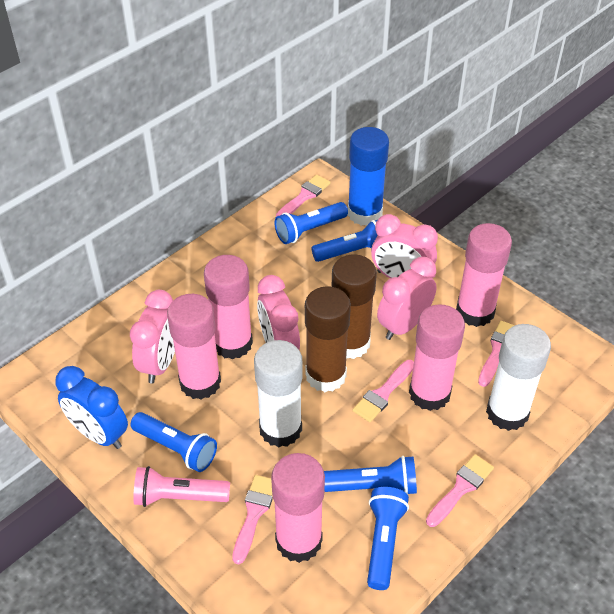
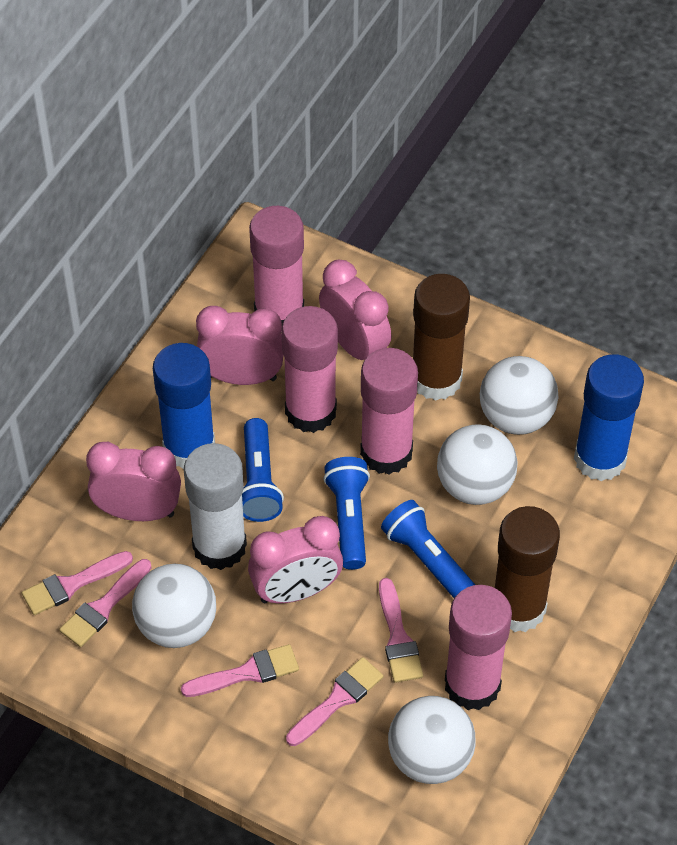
blue clock: 1 -> 0
blue flashlight: 5 -> 3
blue glue stick: 1 -> 2
pink flashlight: 1 -> 0
pink glue stick: 5 -> 4
white ball: 0 -> 4
white glue stick: 2 -> 1

